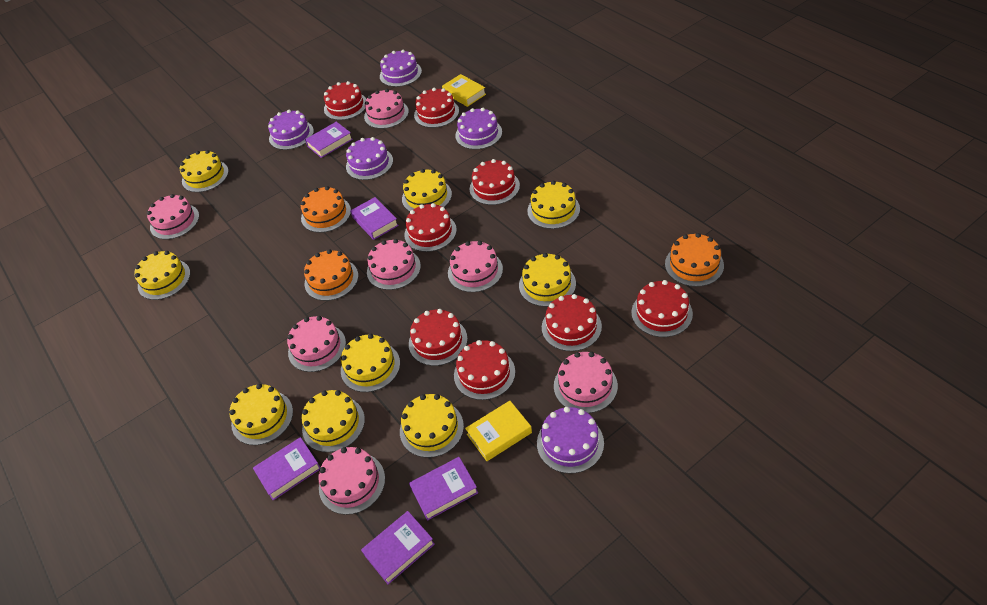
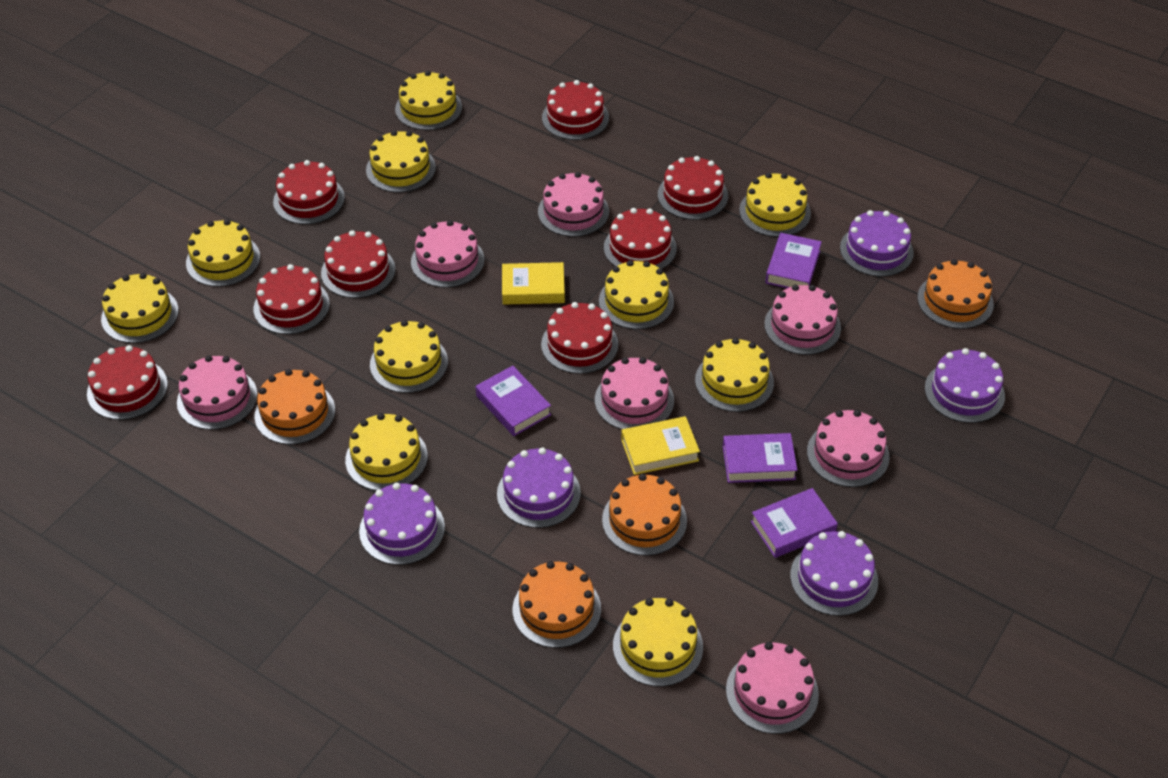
orange cake: 3 -> 4
purple book: 5 -> 4
yellow cake: 9 -> 10

